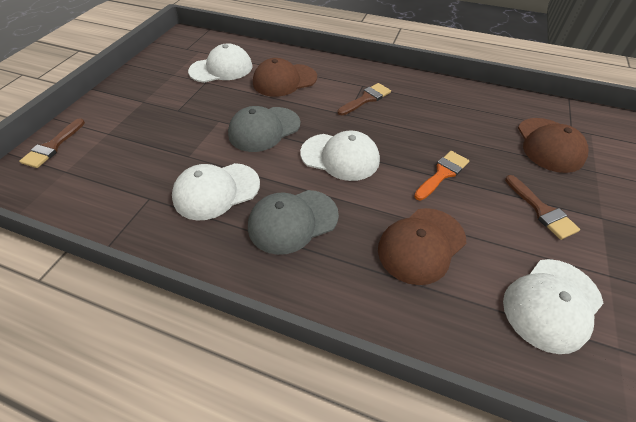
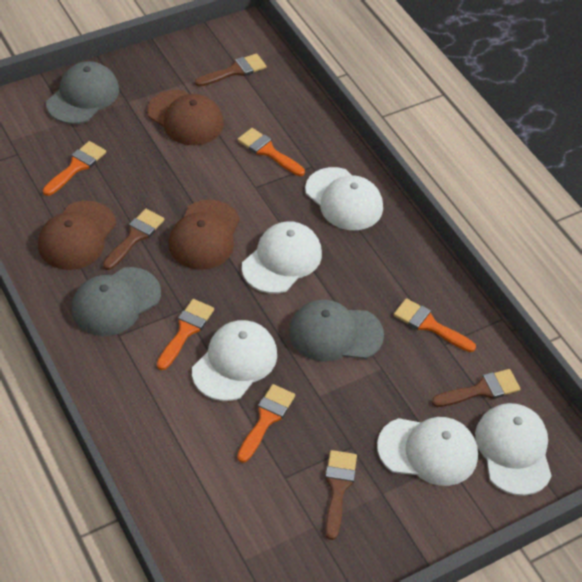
brown brush: 3 -> 4
grey cap: 2 -> 3
orange brush: 1 -> 5
white cap: 4 -> 5

